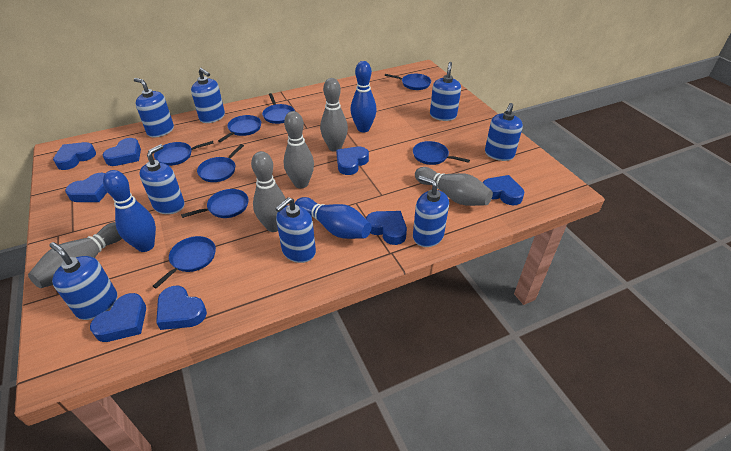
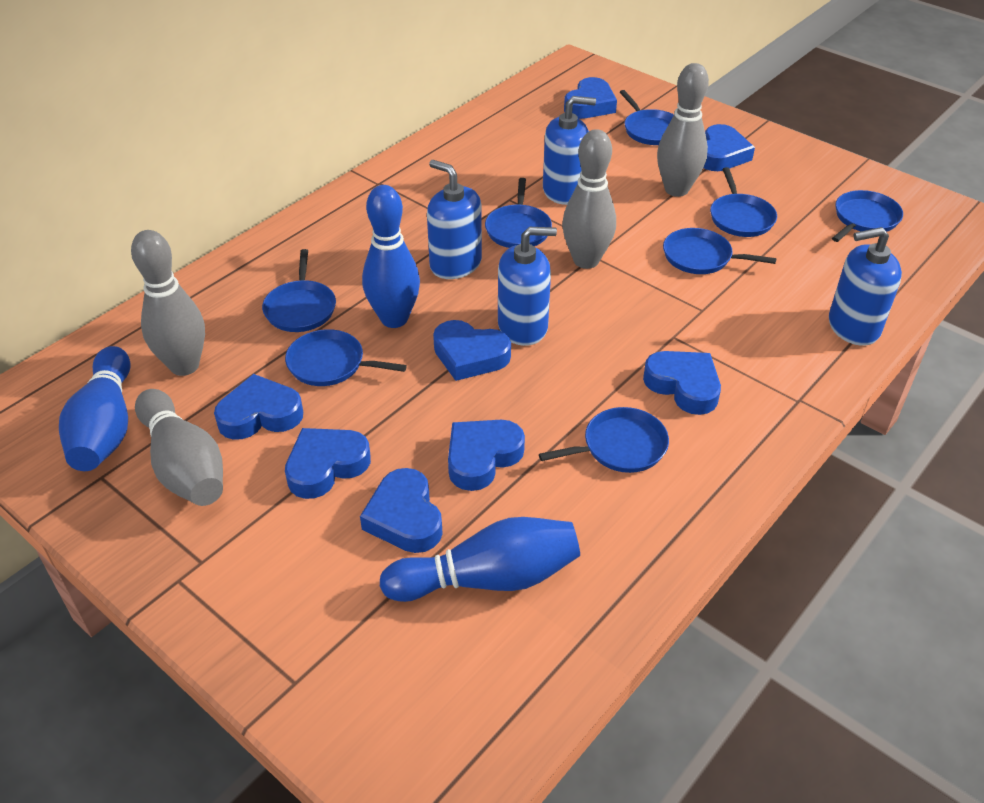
blue soap dispenser: 8 -> 4
grey bowling pin: 5 -> 4

